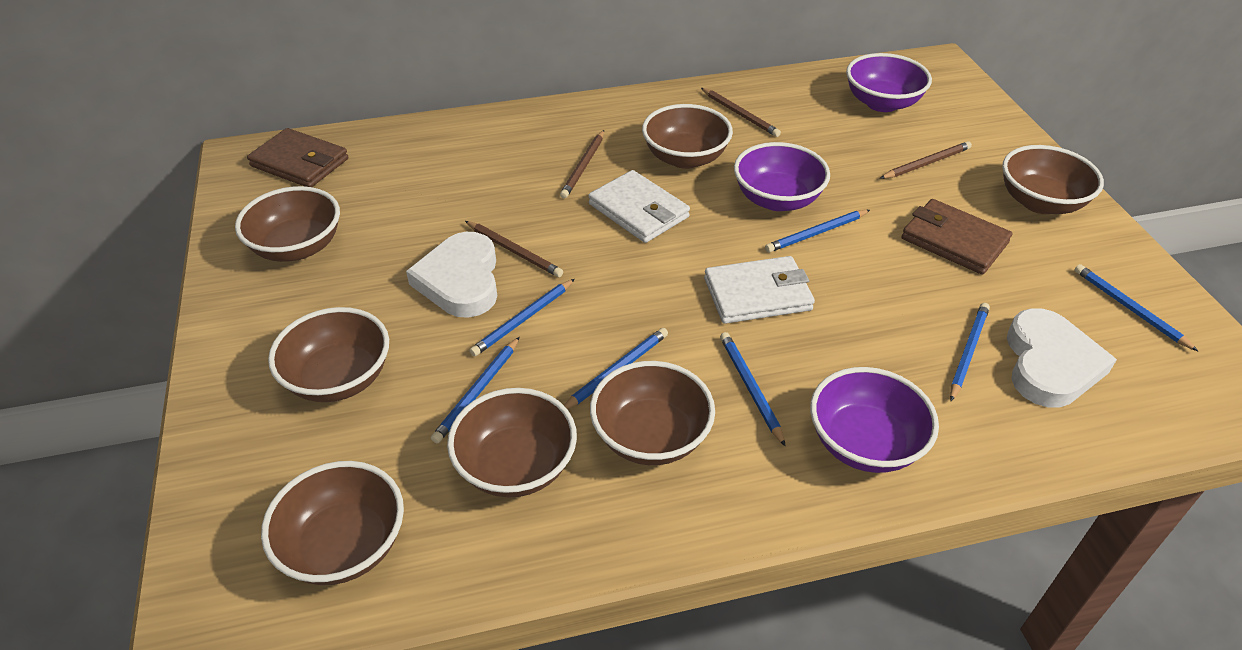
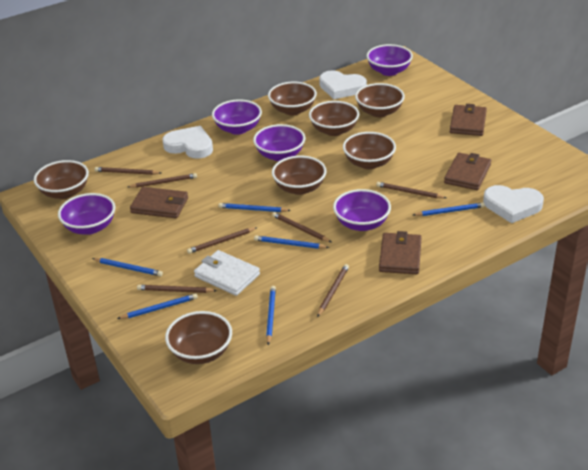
blue pencil: 7 -> 6
brown pencil: 4 -> 7
brown wallet: 2 -> 4
purple bowl: 3 -> 5
white heart: 2 -> 3
white wallet: 2 -> 1

